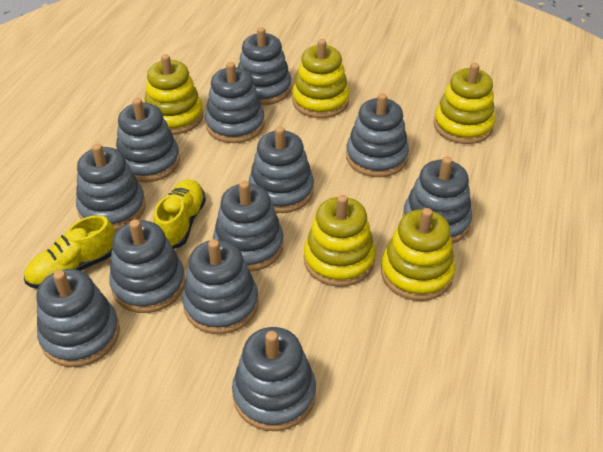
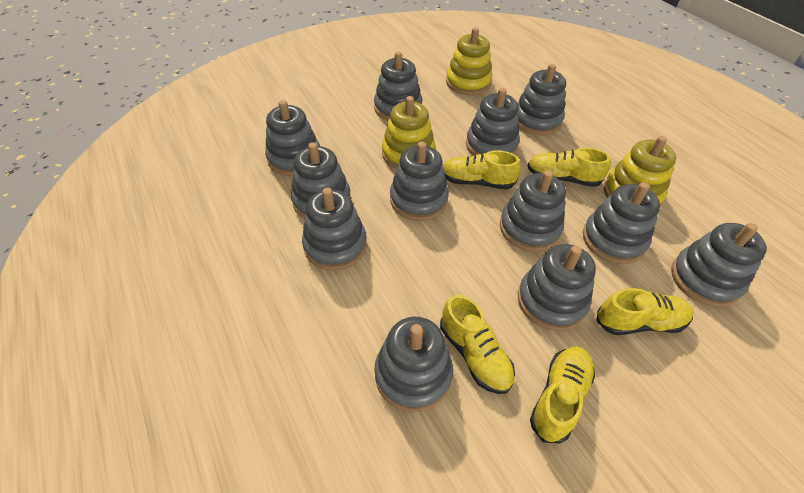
yellow shoe: 2 -> 5
yellow stacking toy: 5 -> 3

